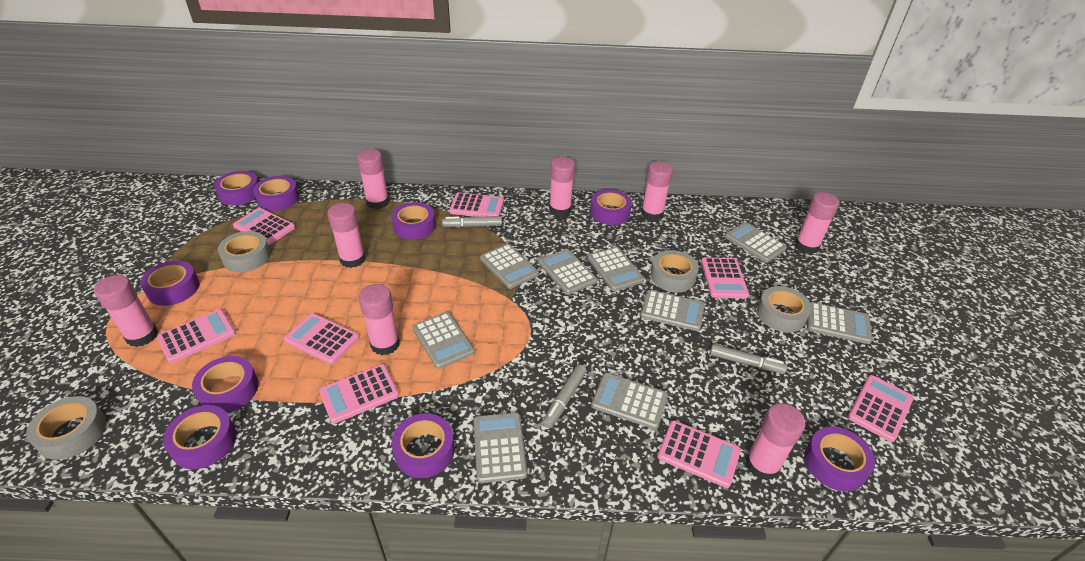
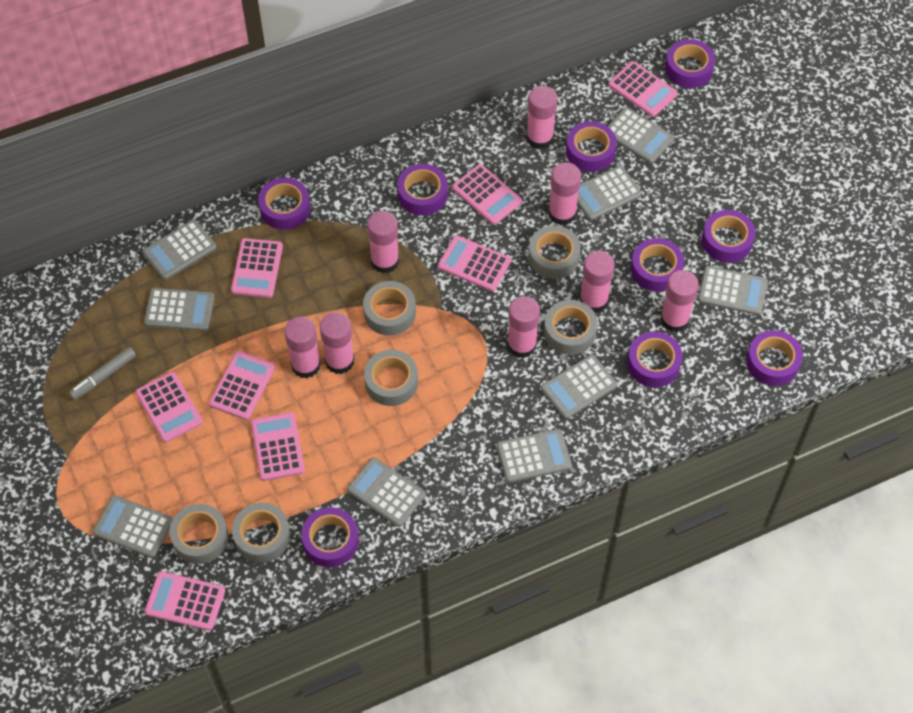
grey marker: 3 -> 1
grey tape: 4 -> 6

